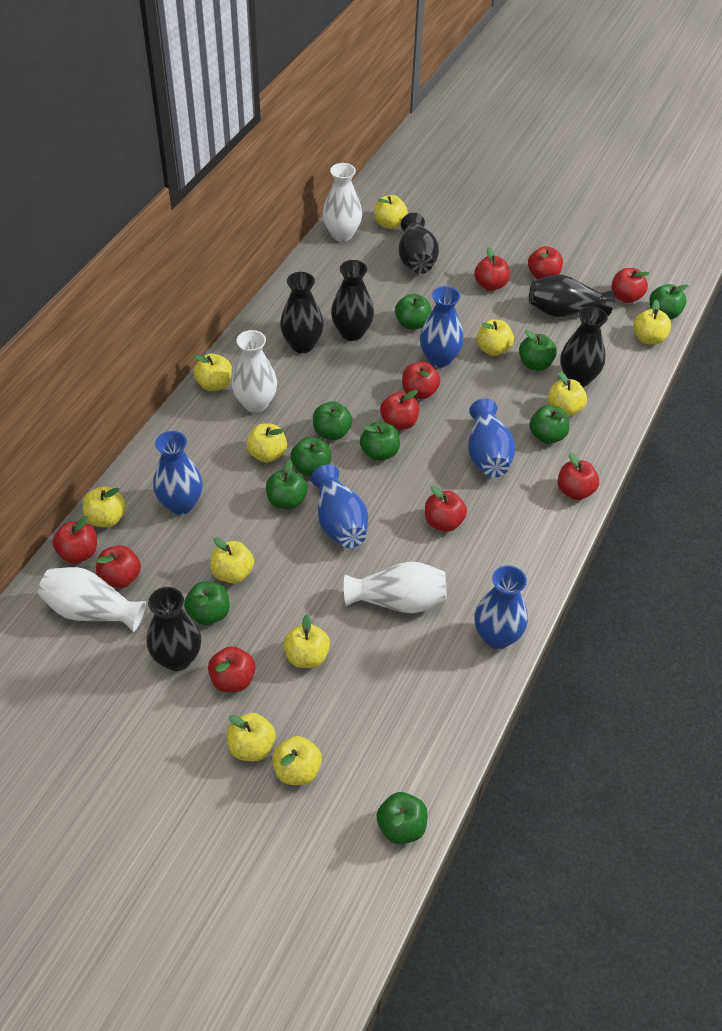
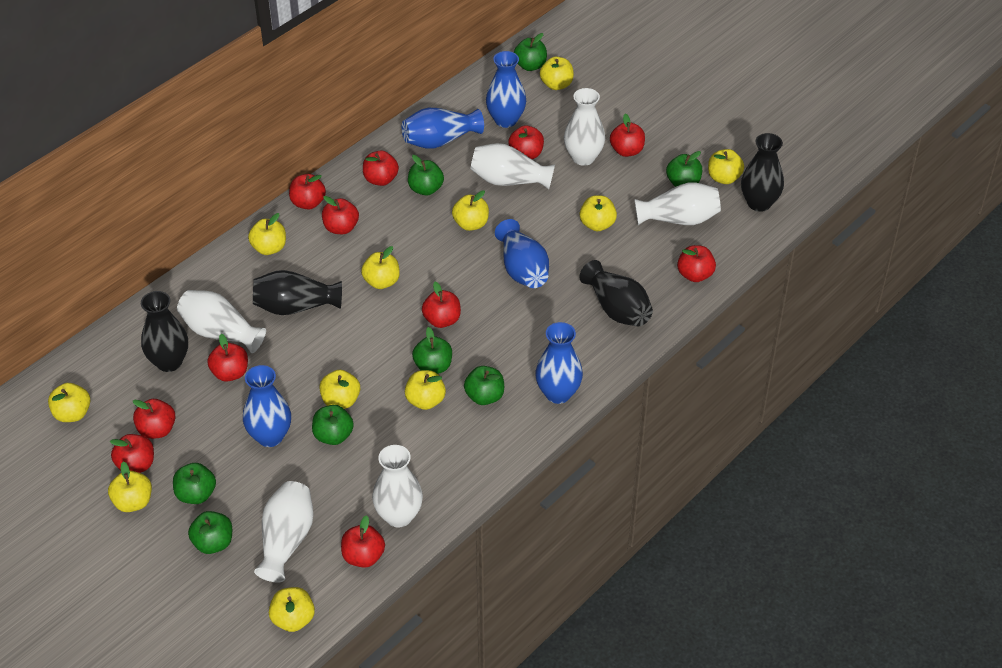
black vase: 6 -> 4
green apple: 10 -> 8
red apple: 10 -> 11
white vase: 4 -> 6

